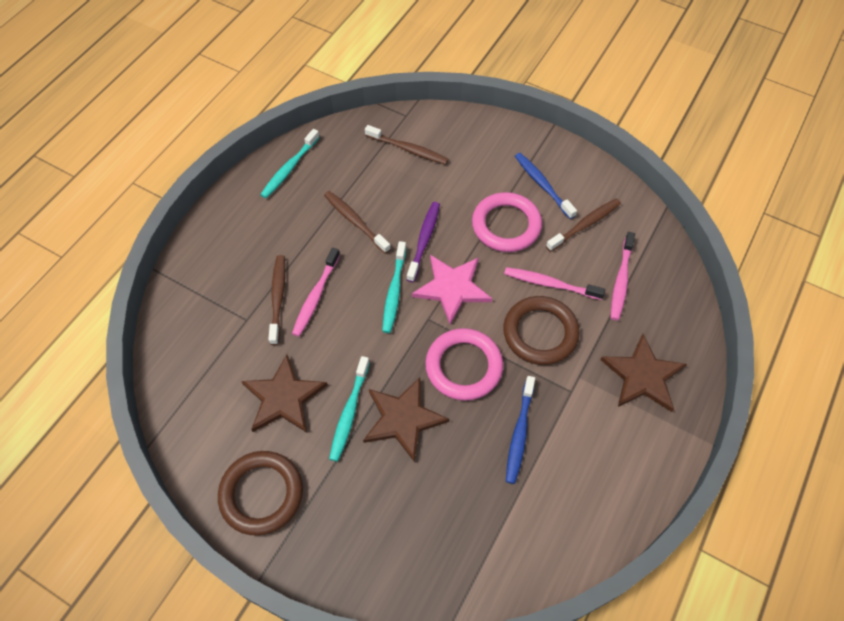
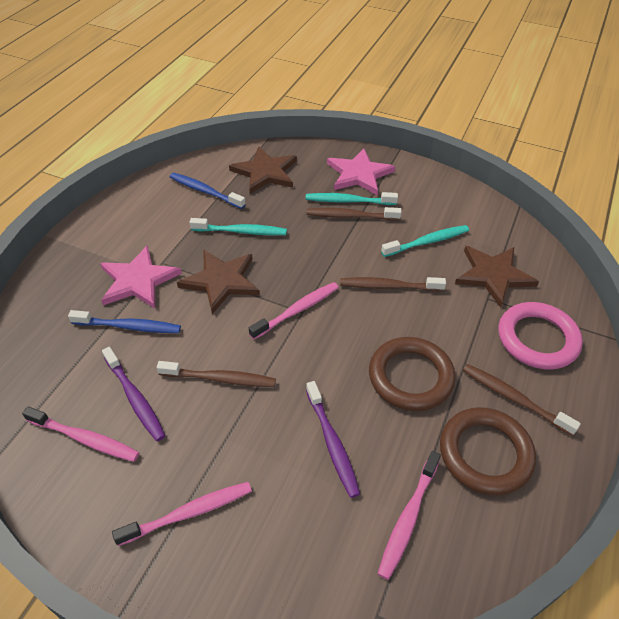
pink ring: 2 -> 1
pink star: 1 -> 2
pink toothbrush: 3 -> 4
purple toothbrush: 1 -> 2

